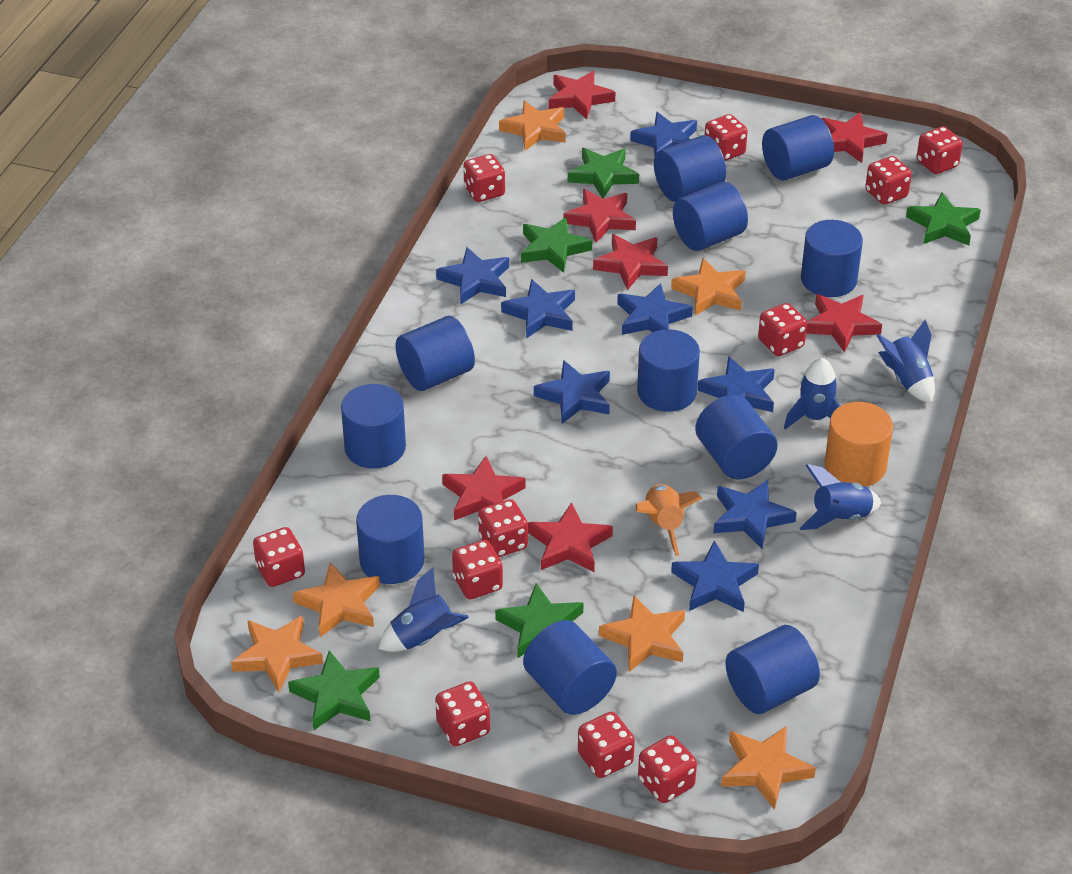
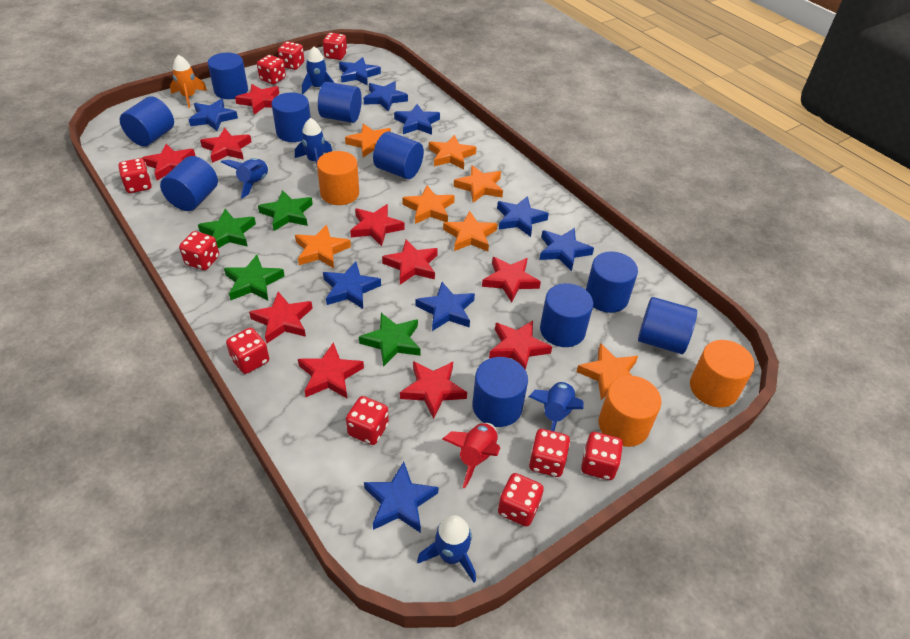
blue cylinder: 11 -> 10
blue rocket: 4 -> 5
blue star: 8 -> 9
green star: 5 -> 4
orange cylinder: 1 -> 3
orange star: 6 -> 7
red dice: 11 -> 10
red rocket: 0 -> 1
red star: 7 -> 10

